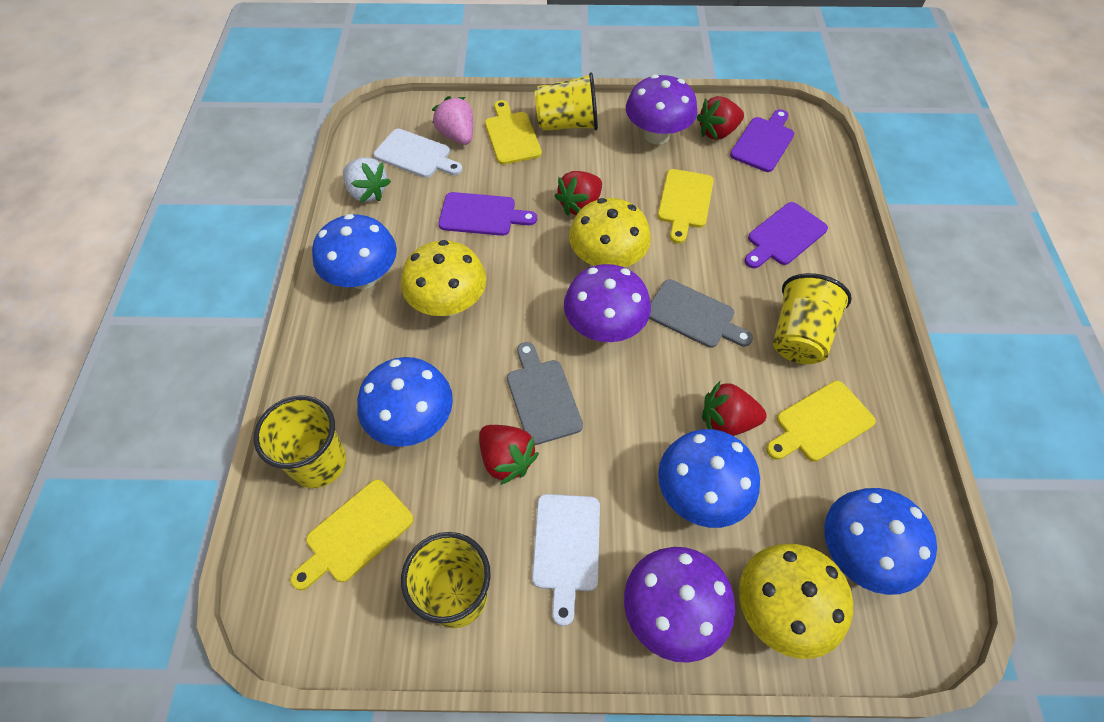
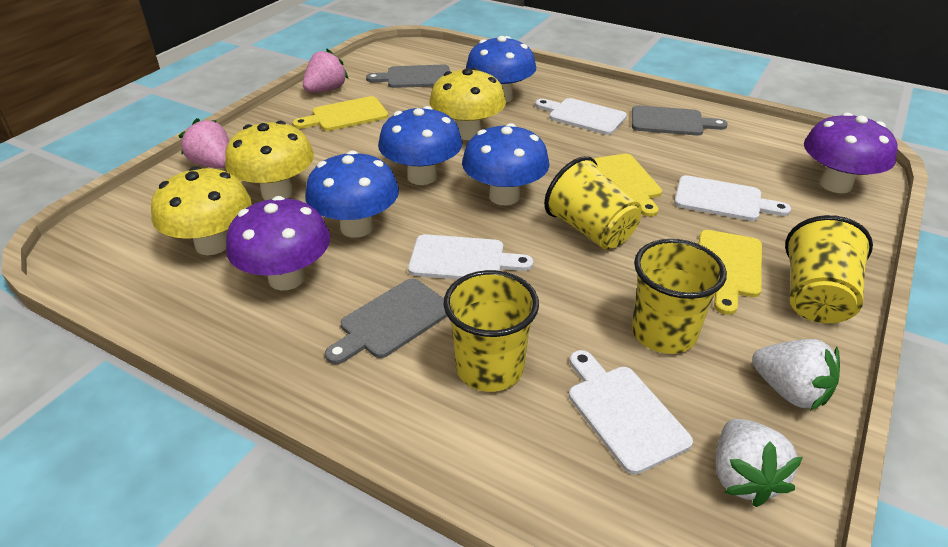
grey cutting board: 2 -> 3
pink strawberry: 1 -> 2
purple cutting board: 3 -> 0
purple mushroom: 3 -> 2
red strawberry: 4 -> 0
white cutting board: 2 -> 4
white strawberry: 1 -> 2
yellow cutting board: 4 -> 3

